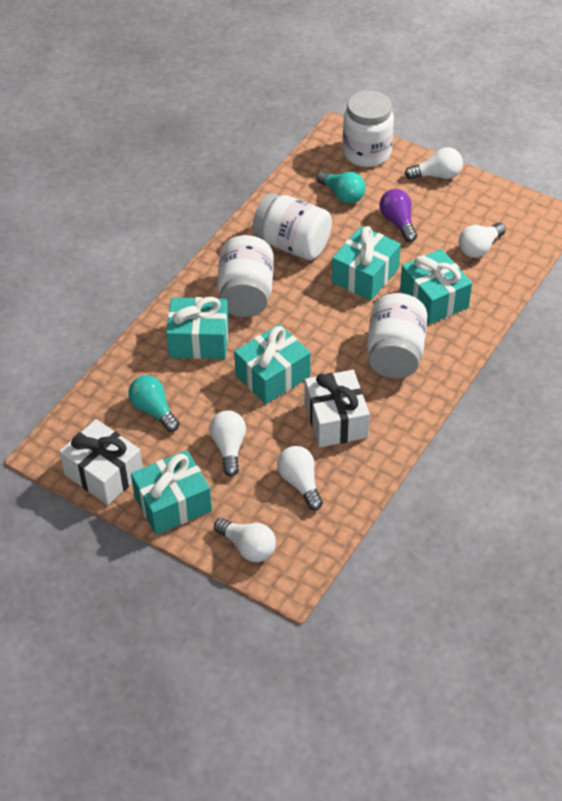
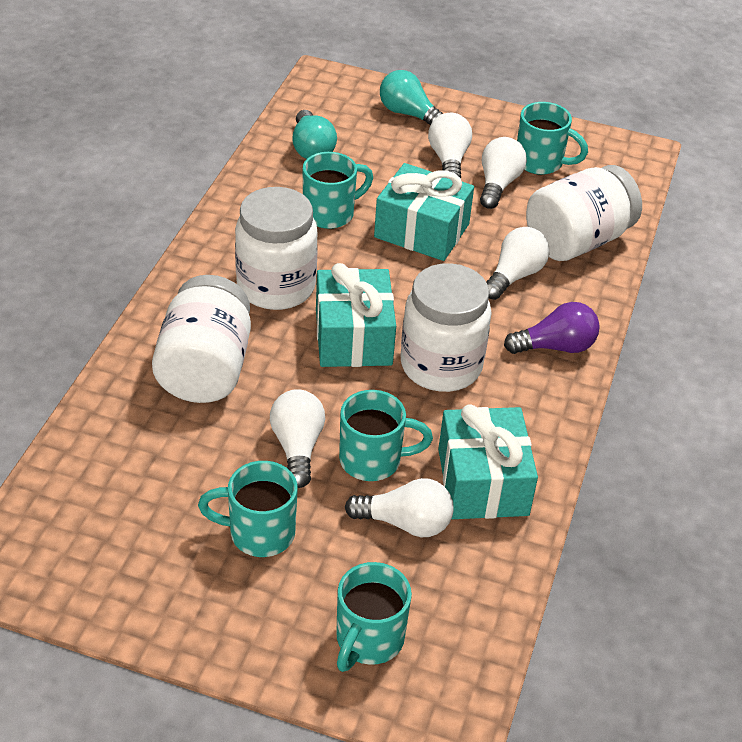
turquoise gift: 5 -> 3
turquoise mug: 0 -> 5
white gift: 2 -> 0

